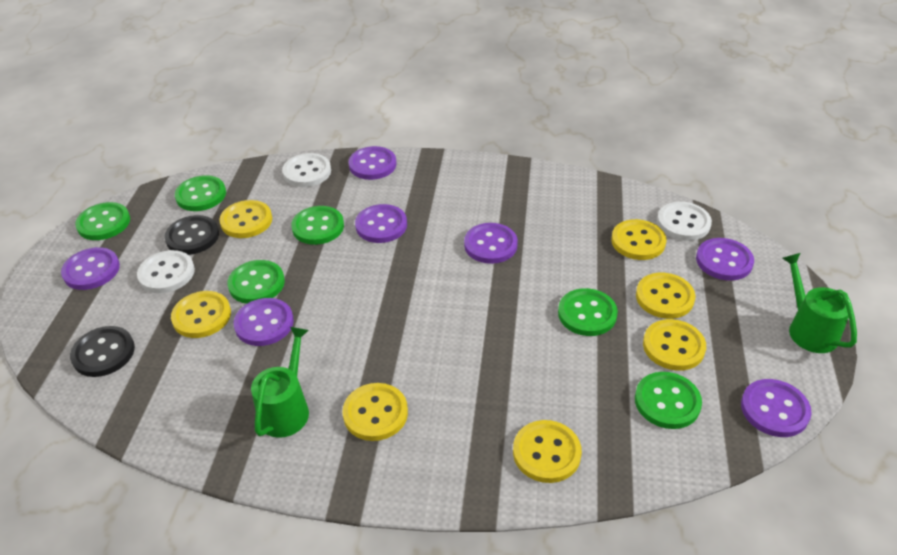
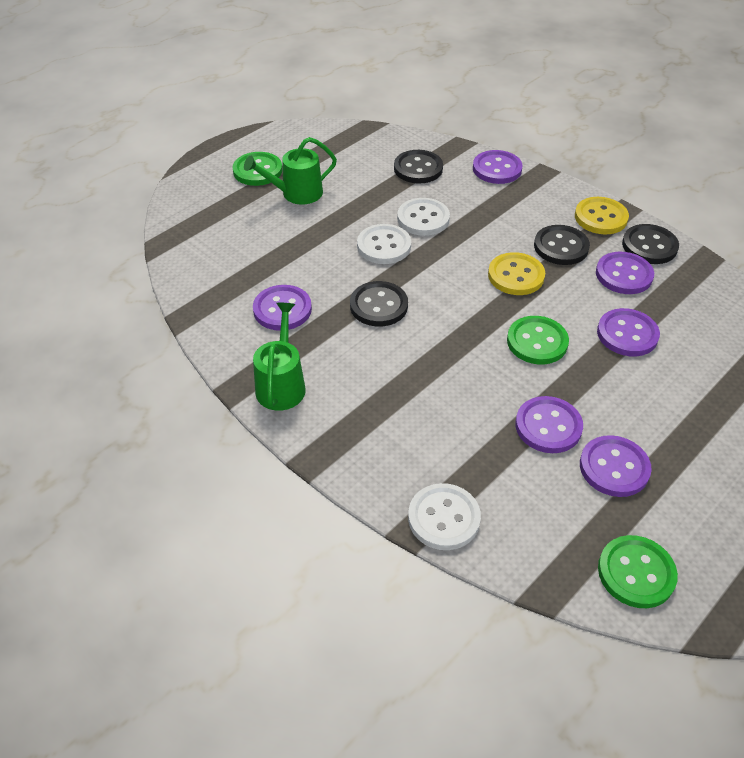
black button: 2 -> 4
green button: 6 -> 3
purple button: 7 -> 6
yellow button: 7 -> 2

